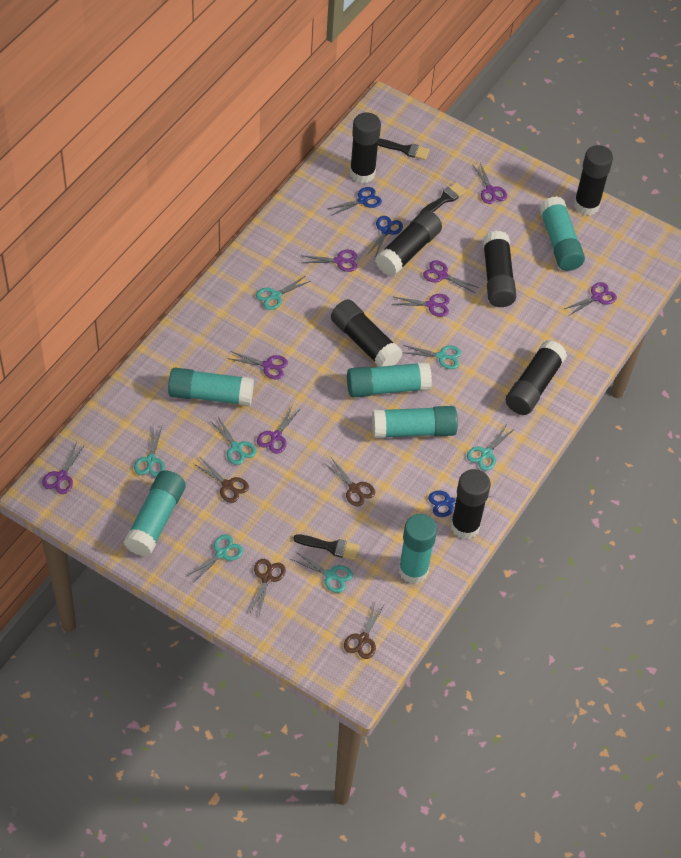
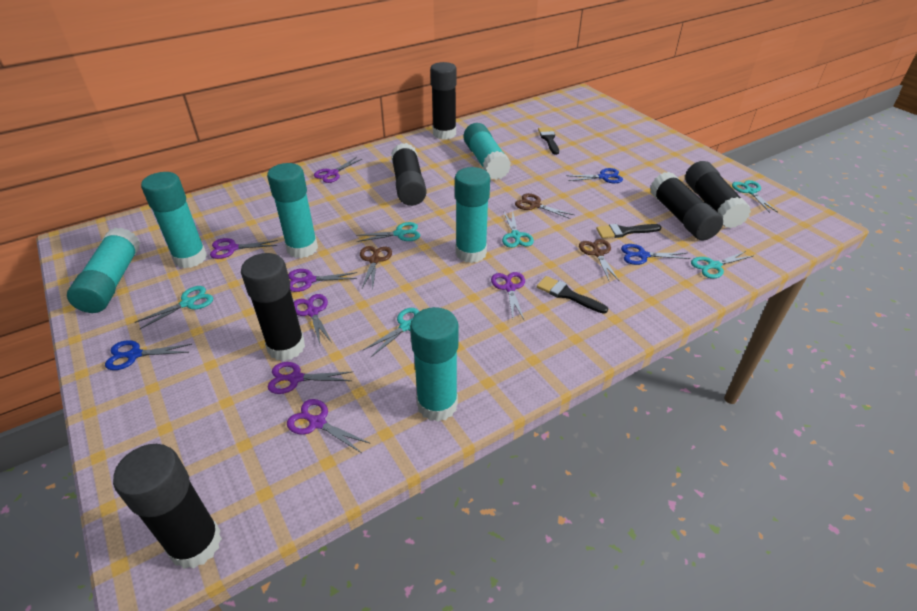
black glue stick: 7 -> 6
brown scissors: 4 -> 3
purple scissors: 8 -> 7
turquoise scissors: 7 -> 6

